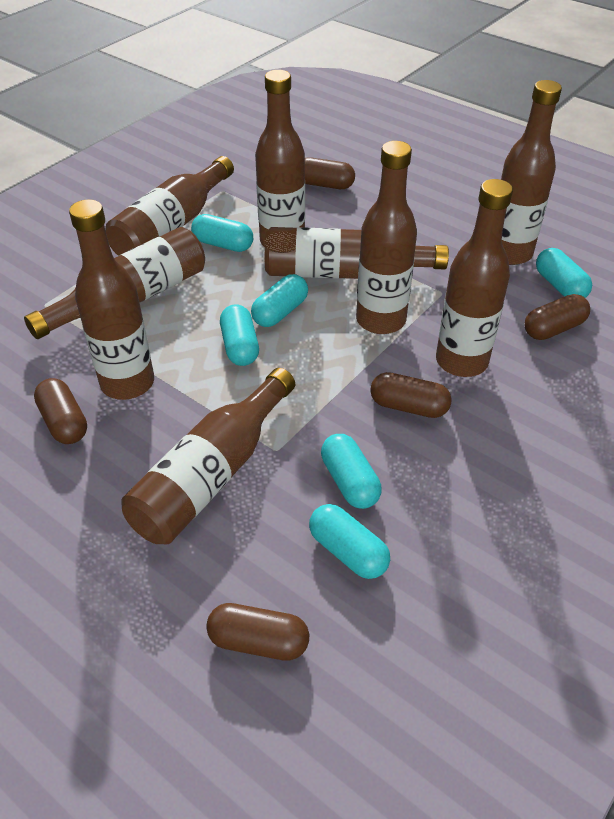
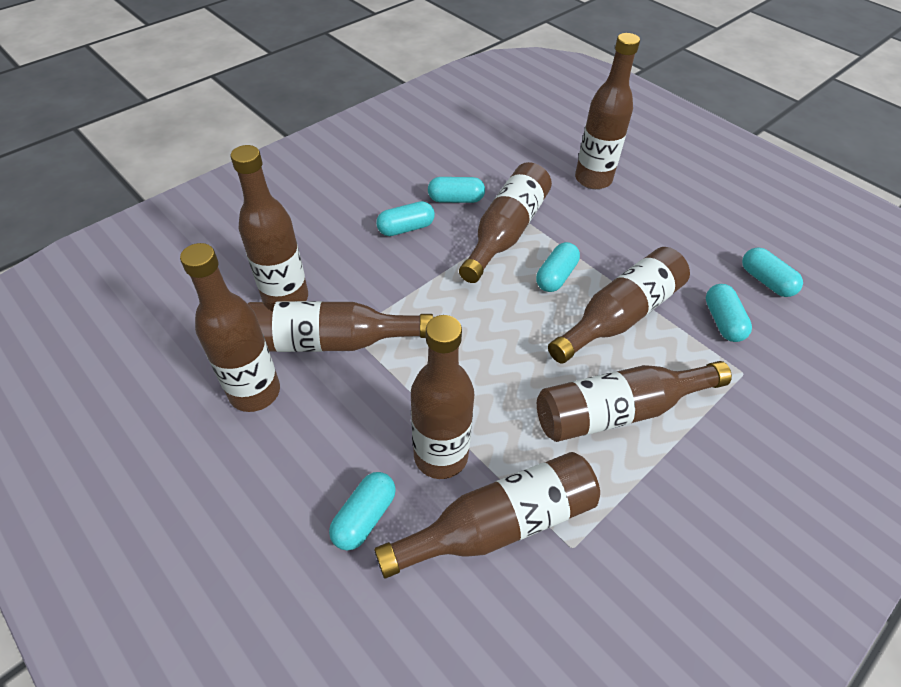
brown capsule: 5 -> 0

